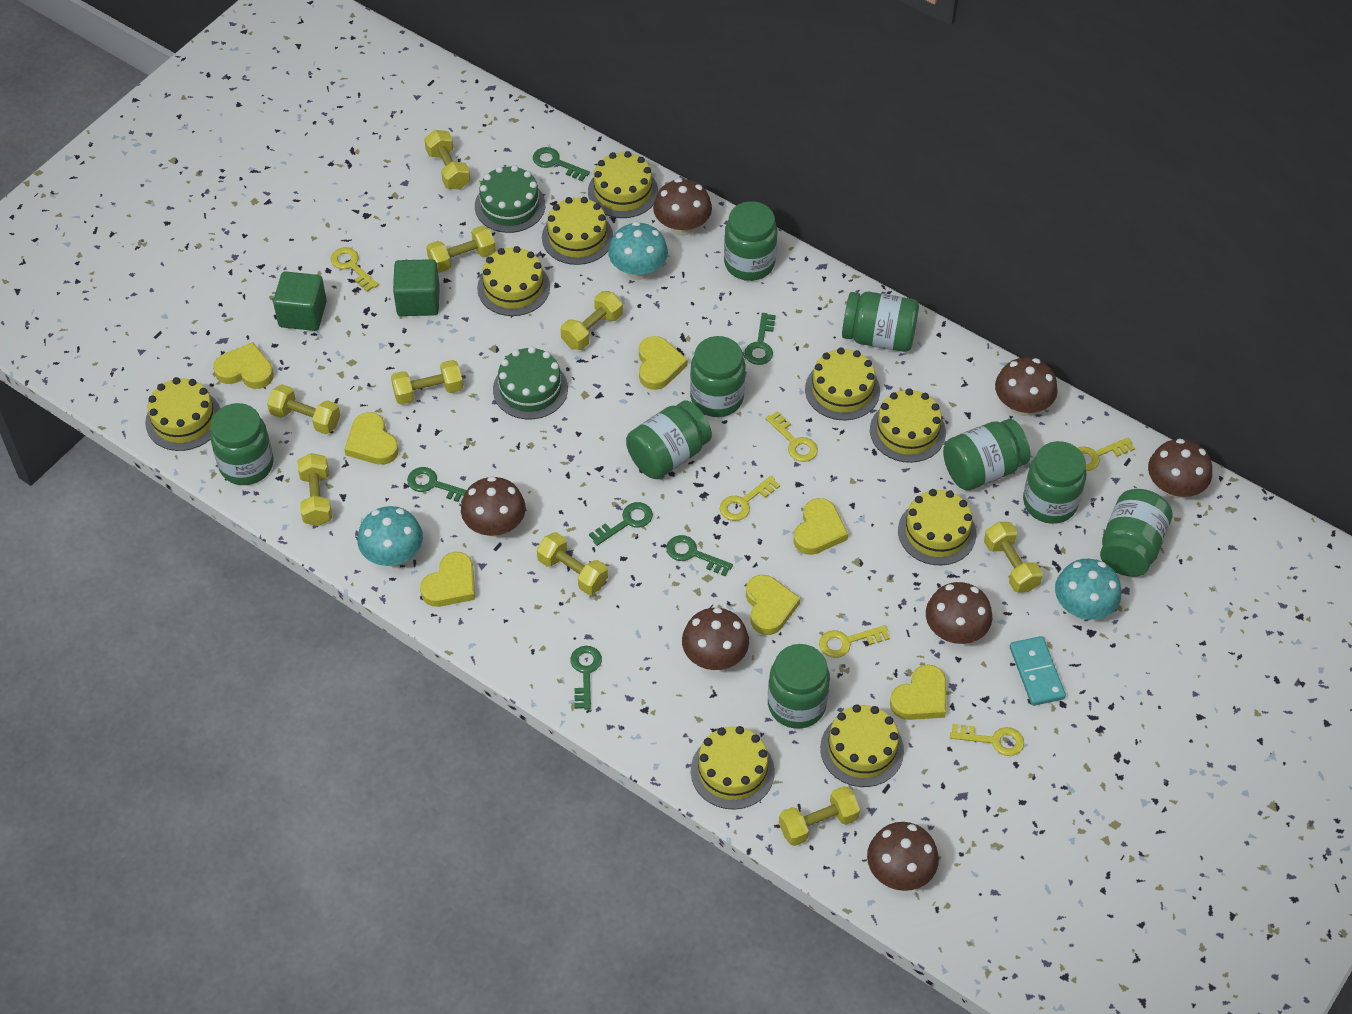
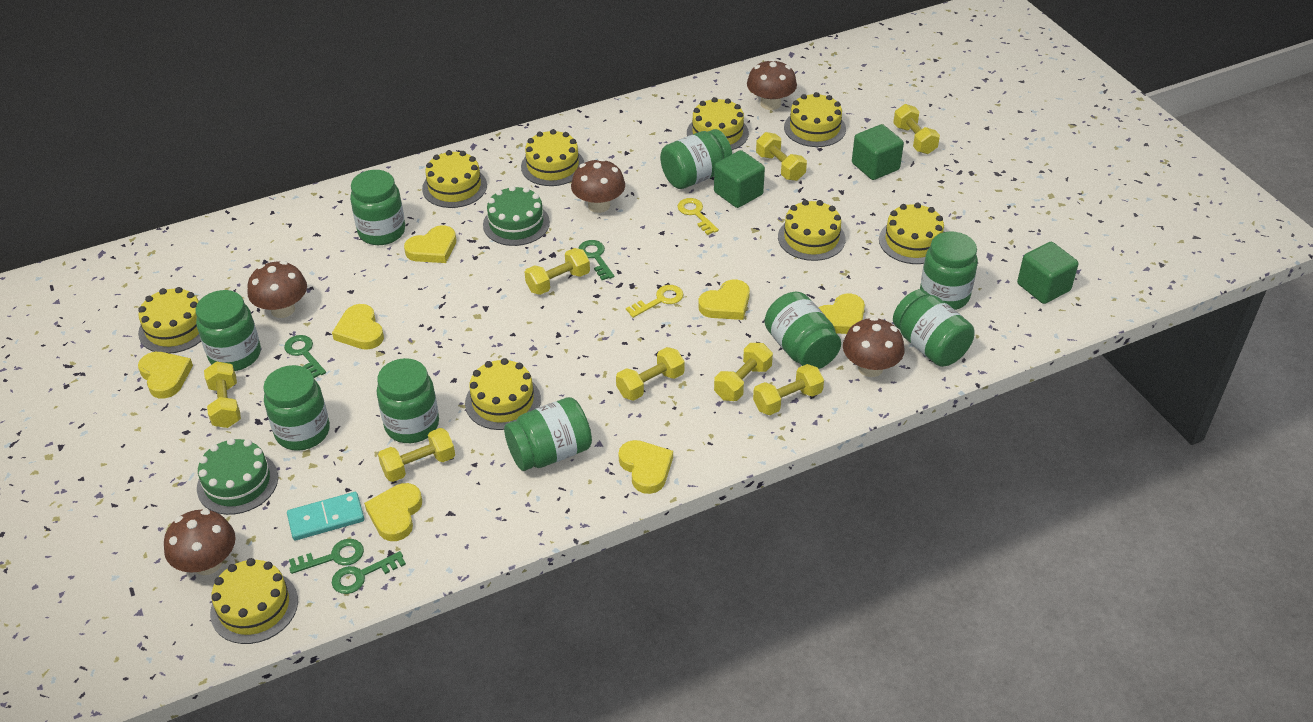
brown mushroom: 7 -> 5
green cube: 2 -> 3
green key: 6 -> 4
turquoise mushroom: 3 -> 0
yellow dumbbell: 9 -> 8
yellow key: 6 -> 2

